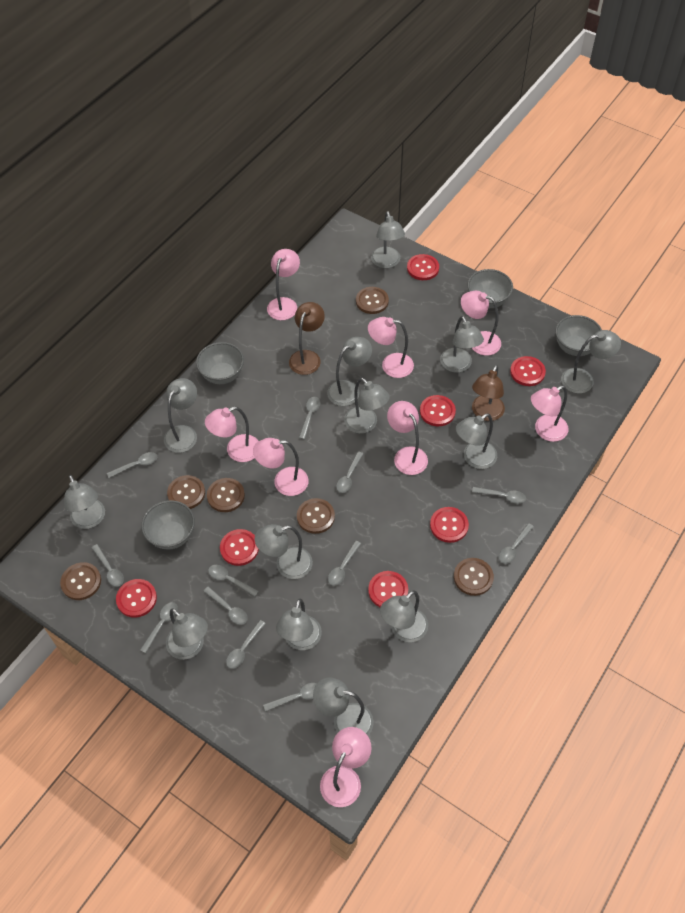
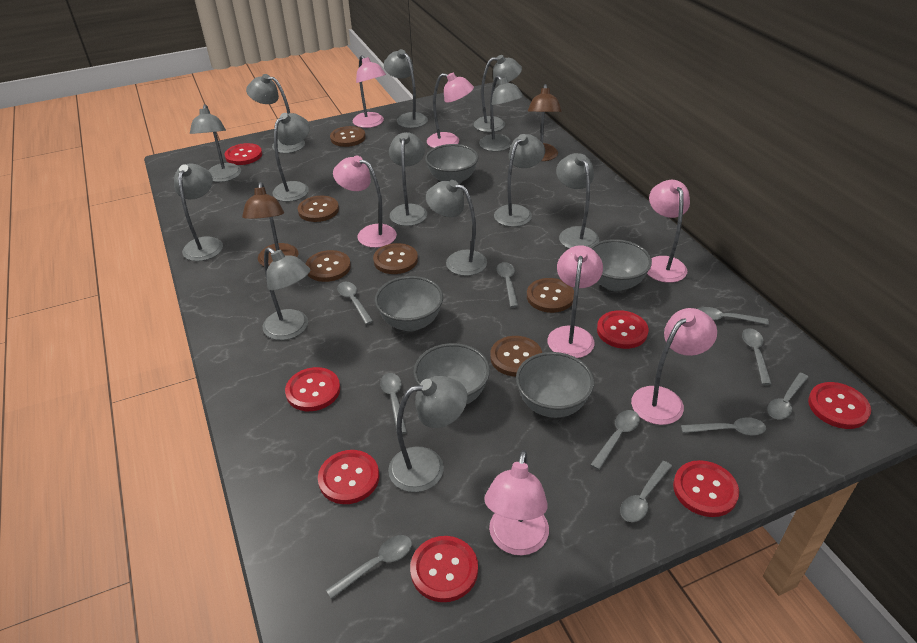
grey bowl: 4 -> 5
grey spoon: 12 -> 10
pink lamp: 8 -> 7

